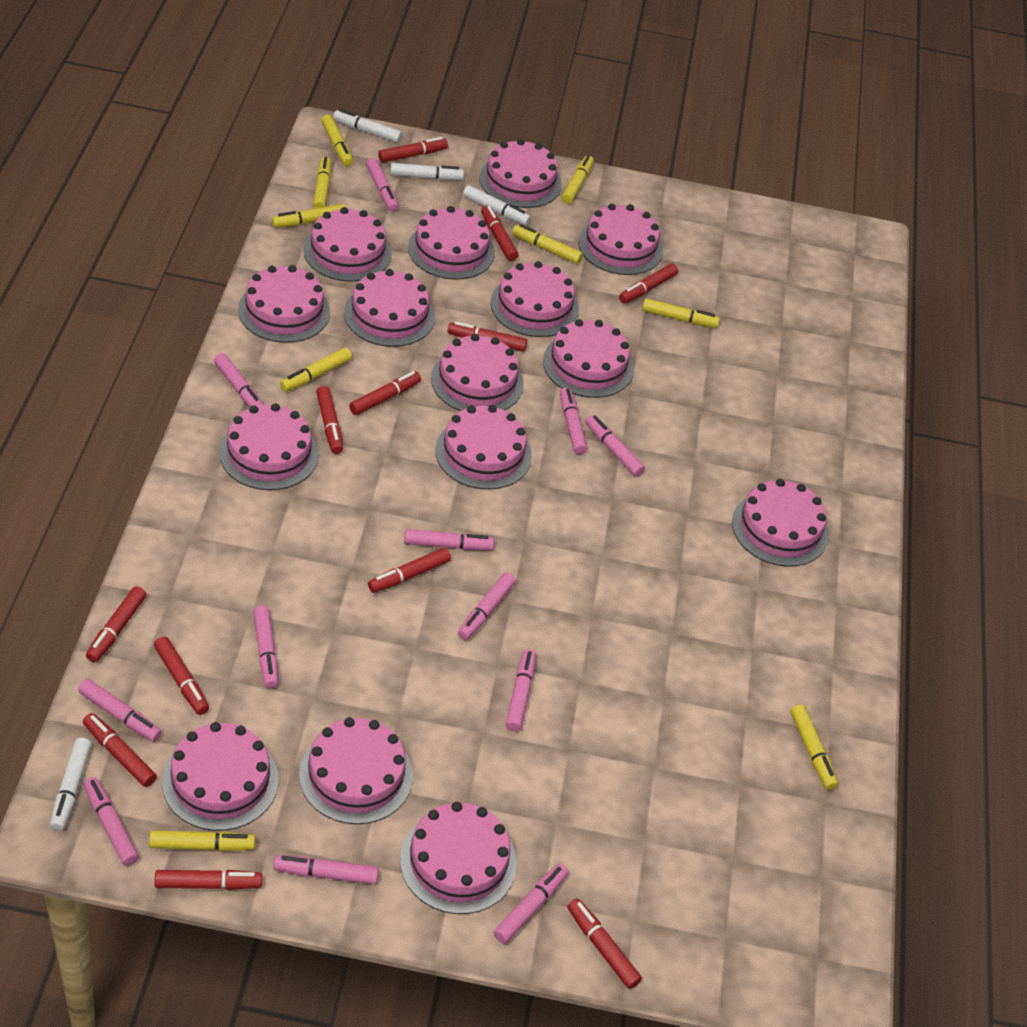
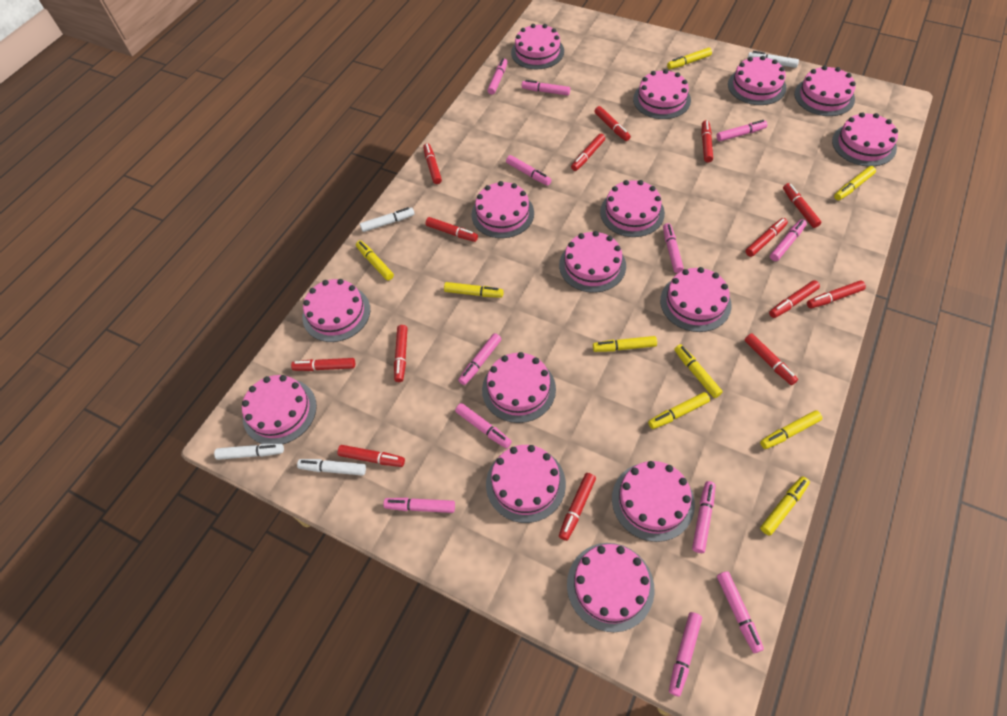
red marker: 12 -> 14

